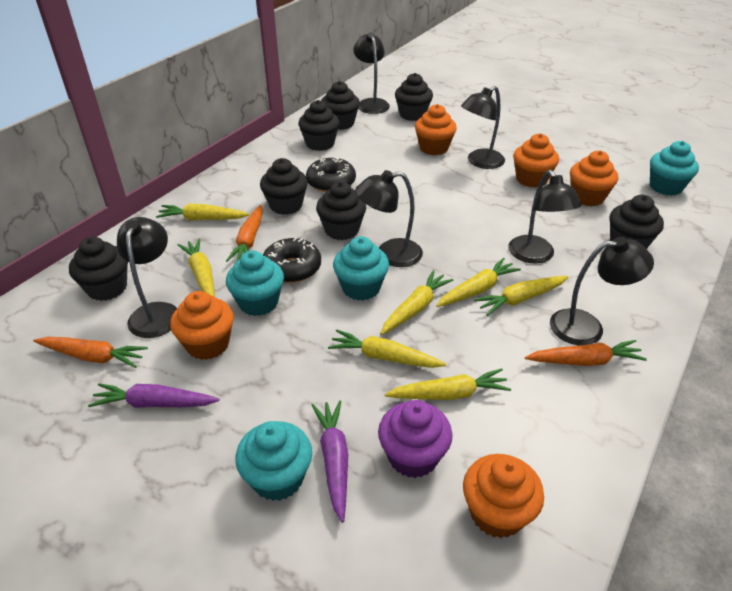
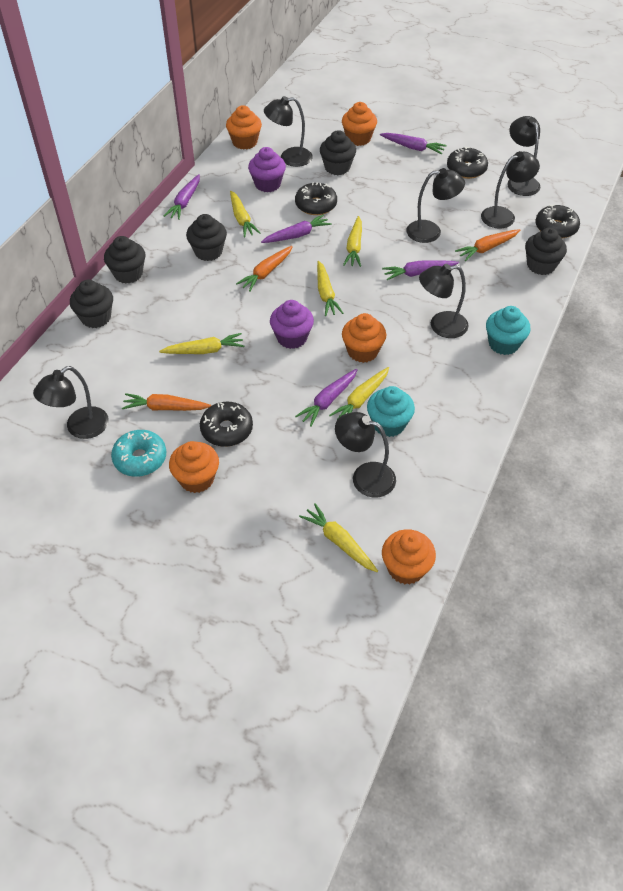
black cupcake: 7 -> 5
black donut: 2 -> 4
black lamp: 6 -> 7
purple carrot: 2 -> 5
purple cupcake: 1 -> 2
turquoise cupcake: 4 -> 2
turquoise donut: 0 -> 1
yellow carrot: 7 -> 6

